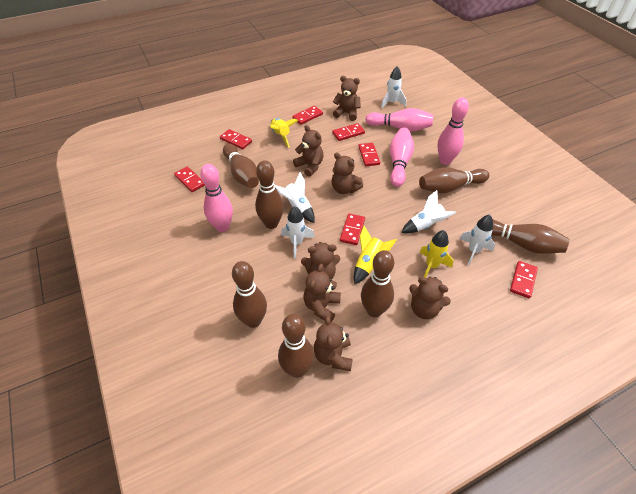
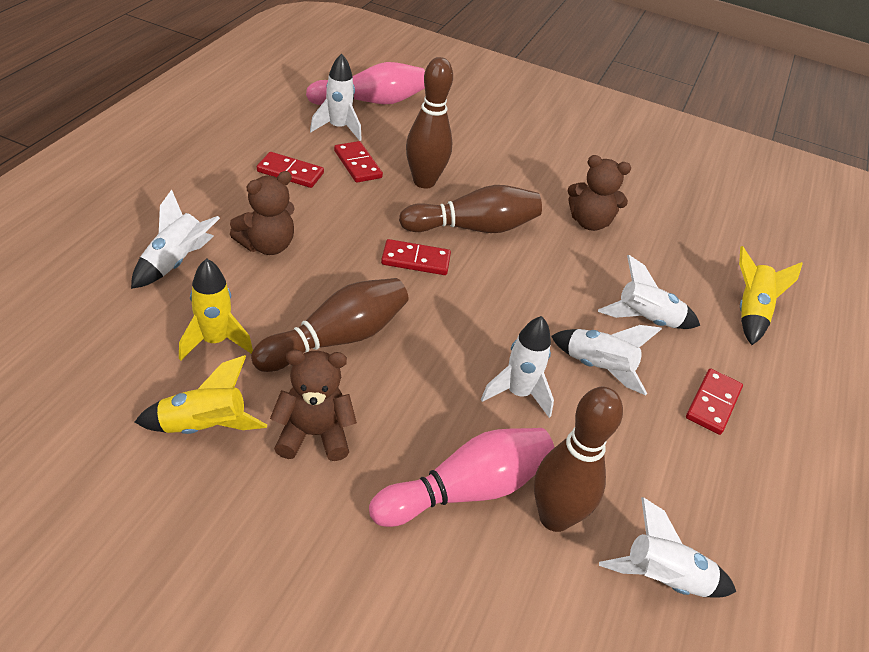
brown bowling pin: 7 -> 4
brown teddy bear: 7 -> 3
pink bowling pin: 4 -> 2
red domino: 7 -> 4
white rocket: 5 -> 6

